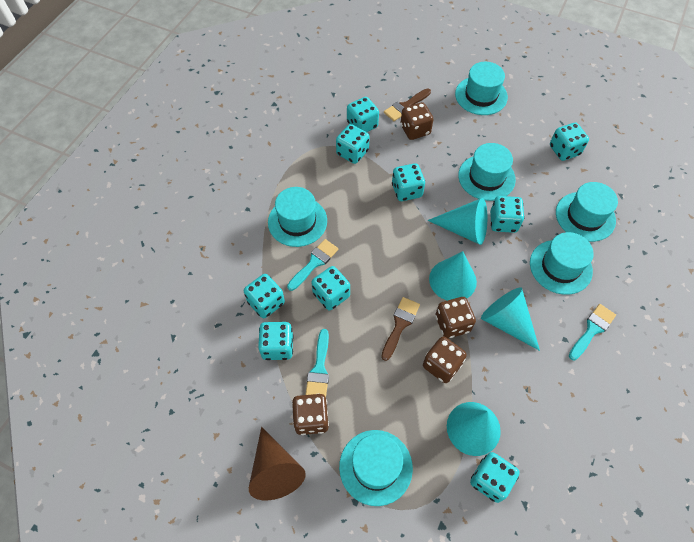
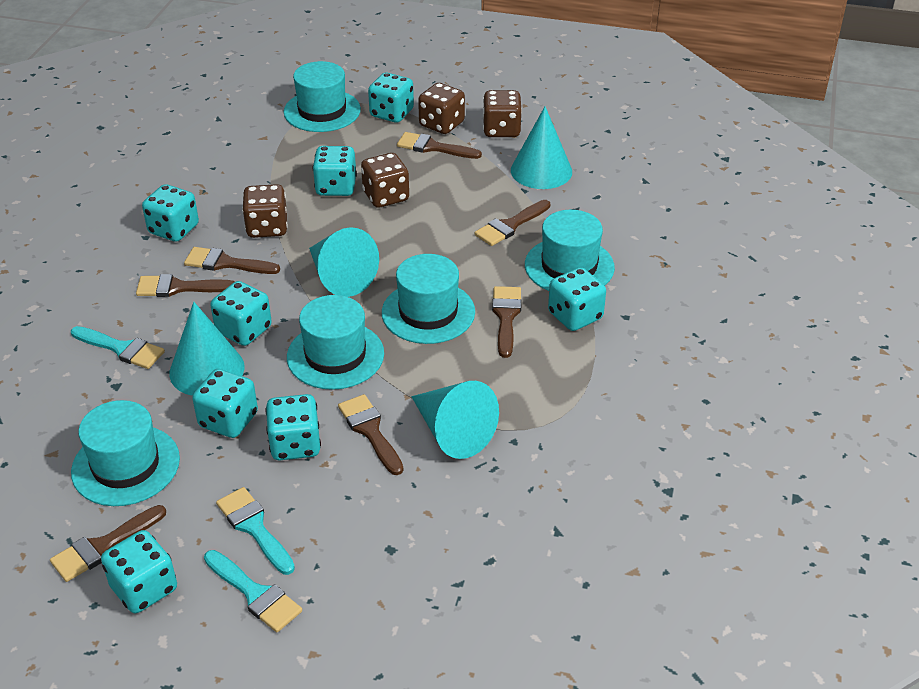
brown brush: 2 -> 7
brown cone: 1 -> 0
turquoise dice: 9 -> 8
turquoise hat: 6 -> 5

